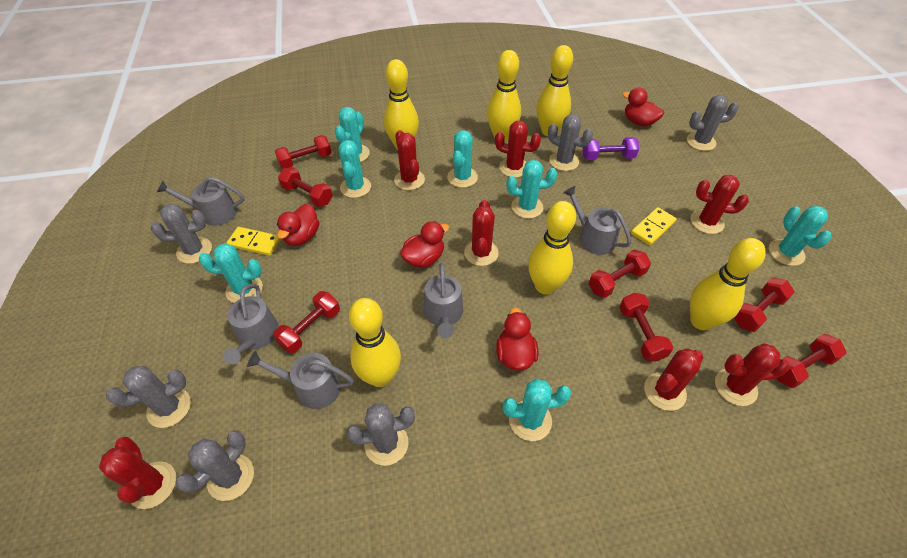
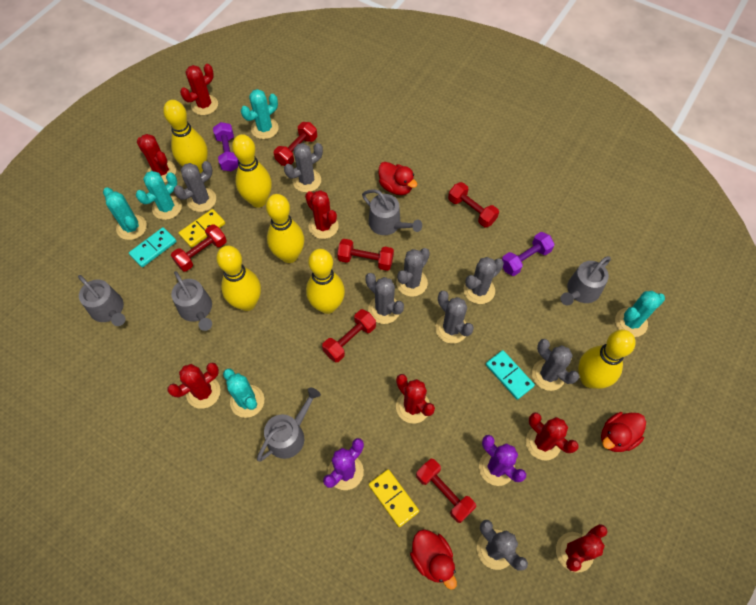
grey cactus: 6 -> 8
purple cactus: 0 -> 2
purple dumbbell: 1 -> 2
red duck: 4 -> 3
red dumbbell: 7 -> 6
turquoise cactus: 7 -> 5
turquoise domino: 0 -> 2

